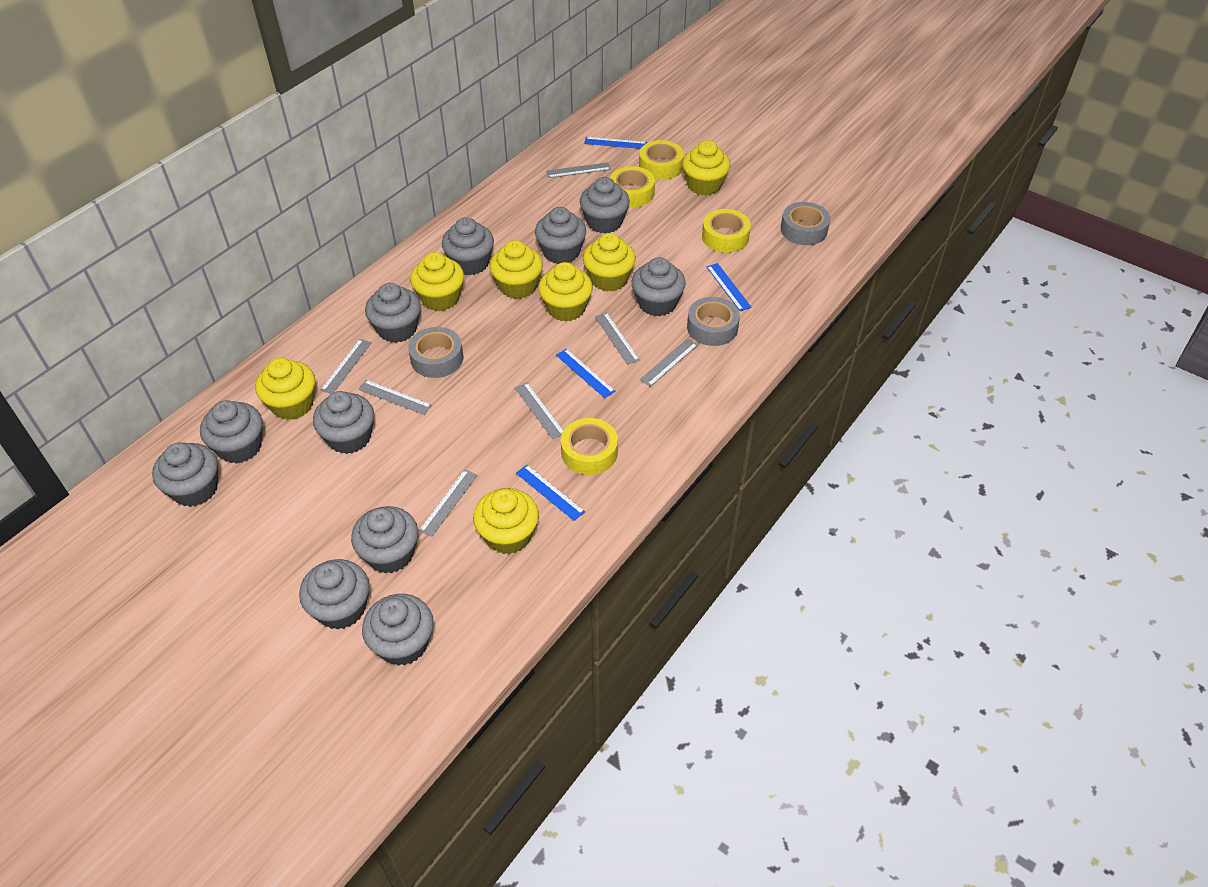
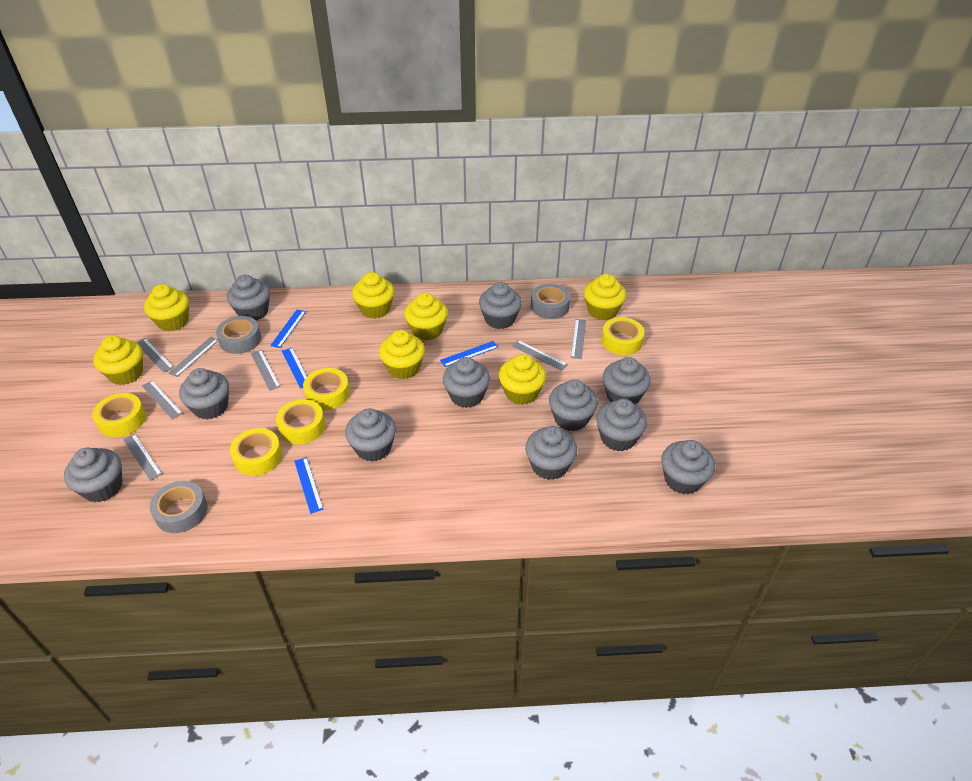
yellow tape: 4 -> 5

